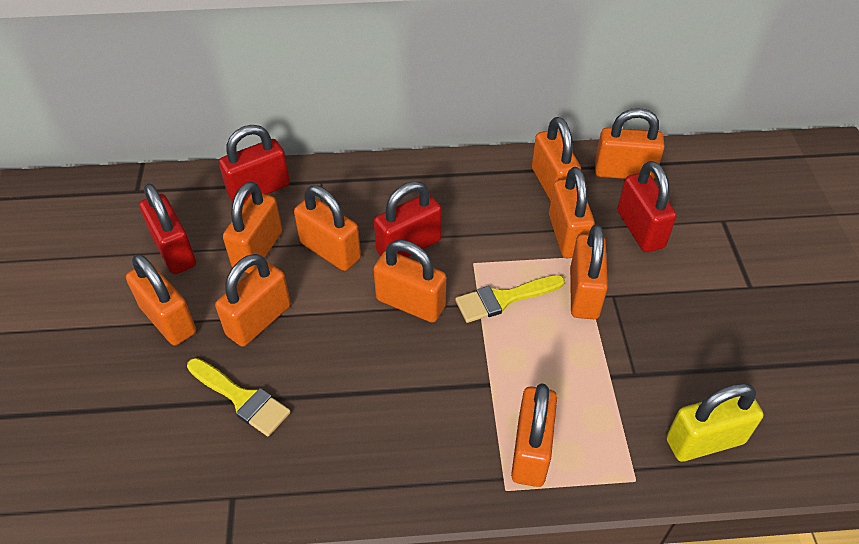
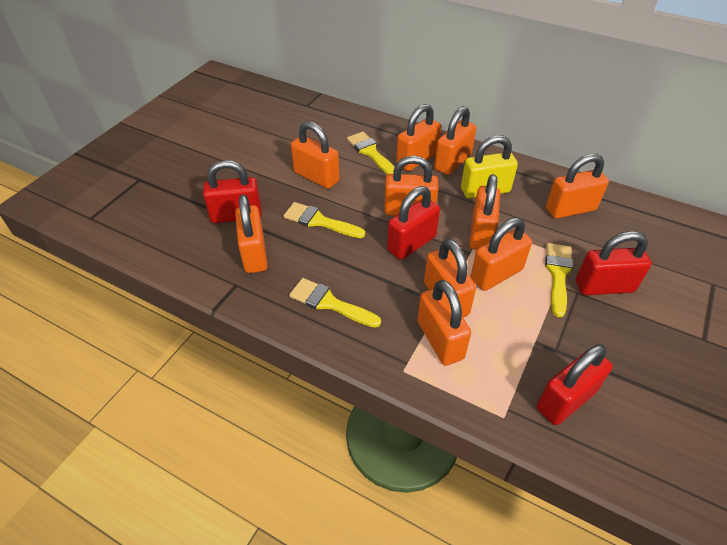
yellow brush: 2 -> 4

